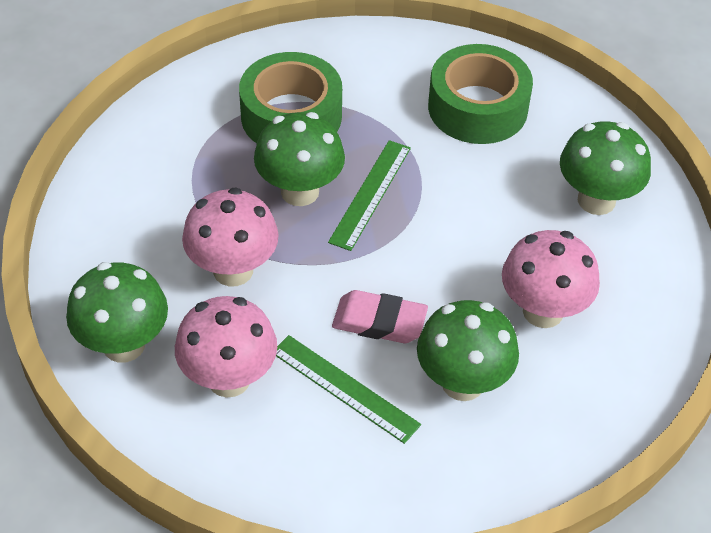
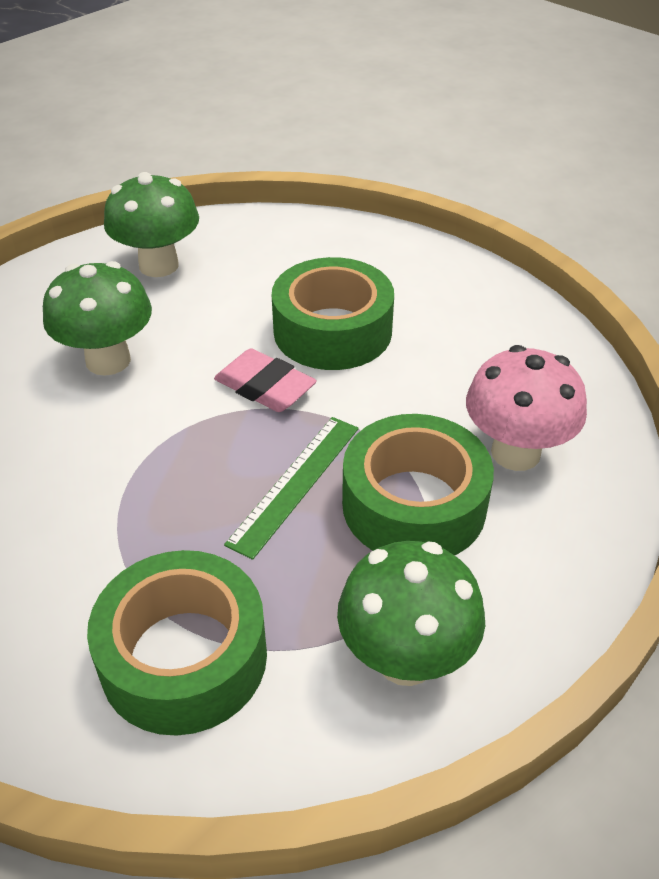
green mushroom: 4 -> 3
green ruler: 2 -> 1
green tape: 2 -> 3
pink mushroom: 3 -> 1

